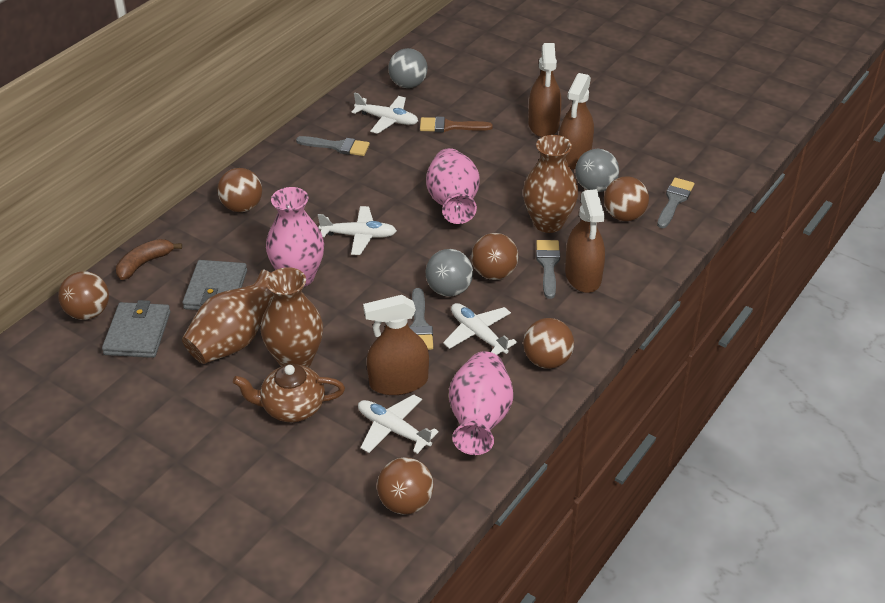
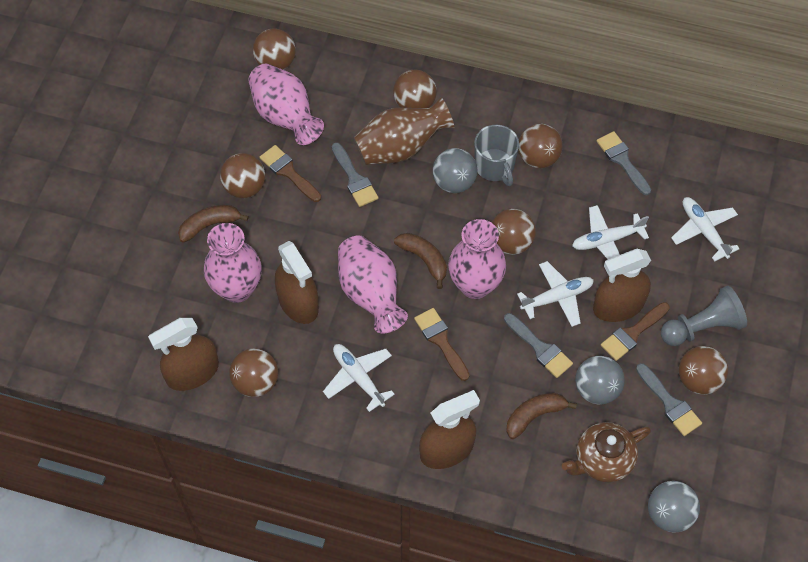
brown ball: 6 -> 7
brown banana: 1 -> 3
brown brush: 1 -> 3
brown vase: 3 -> 1
grey mug: 0 -> 1
grey pawn: 0 -> 1
grey wallet: 2 -> 0
pink vase: 3 -> 4

